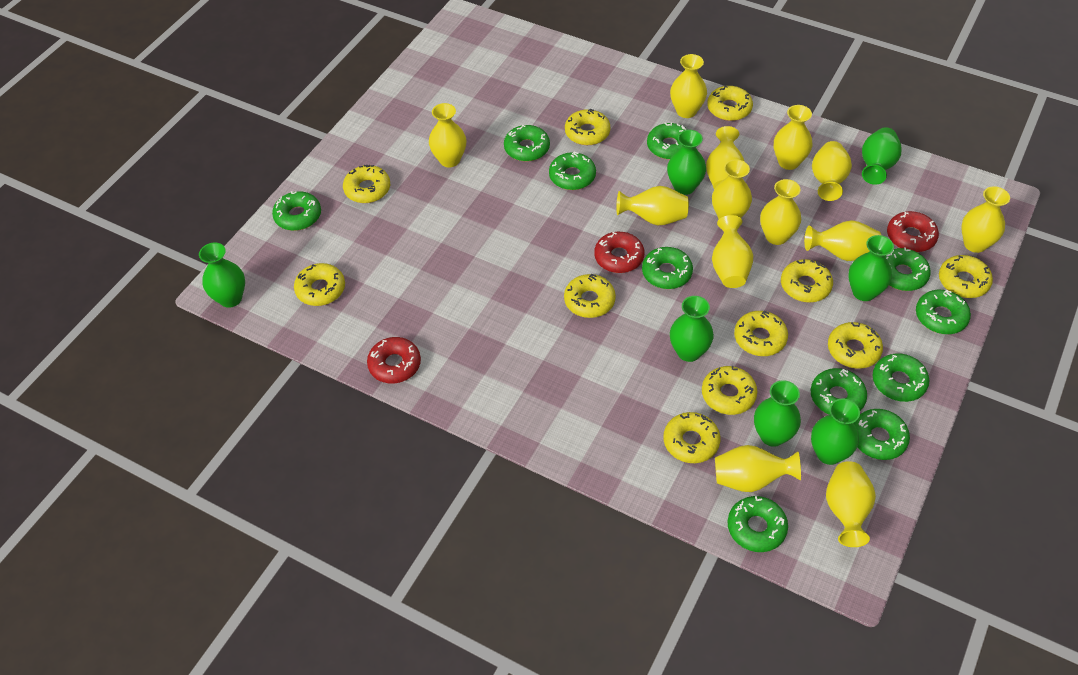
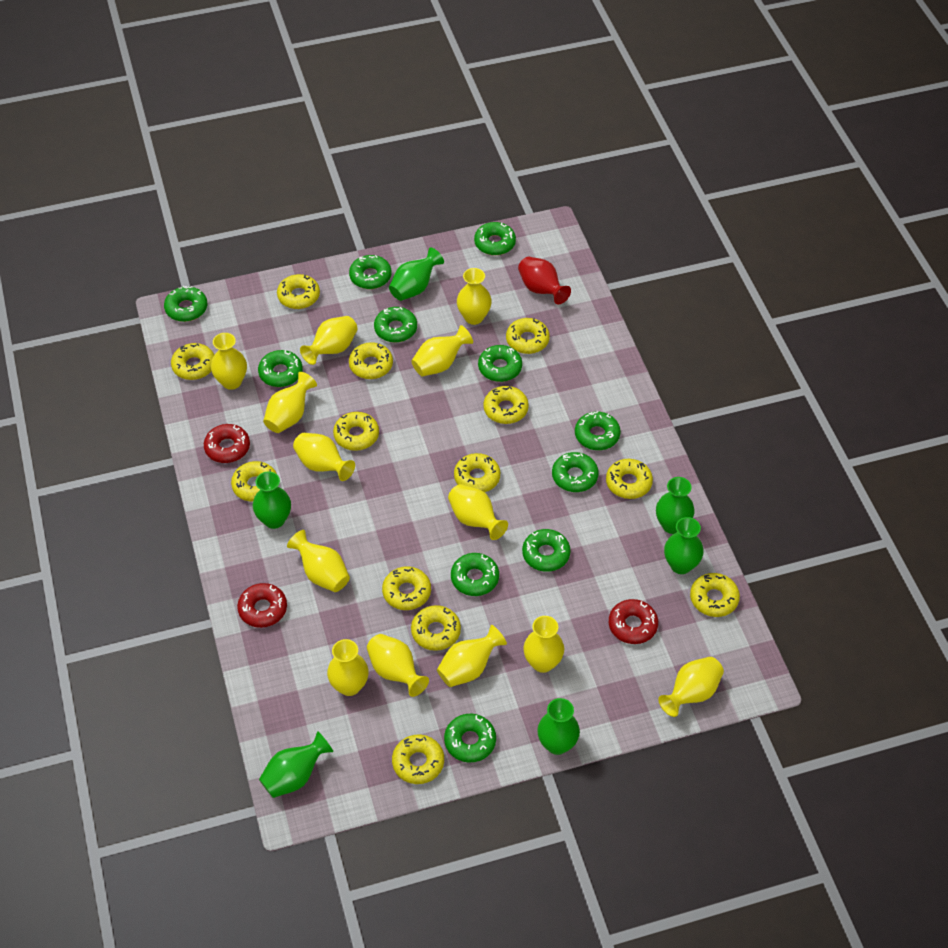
green vase: 7 -> 6
red vase: 0 -> 1
yellow donut: 11 -> 13

